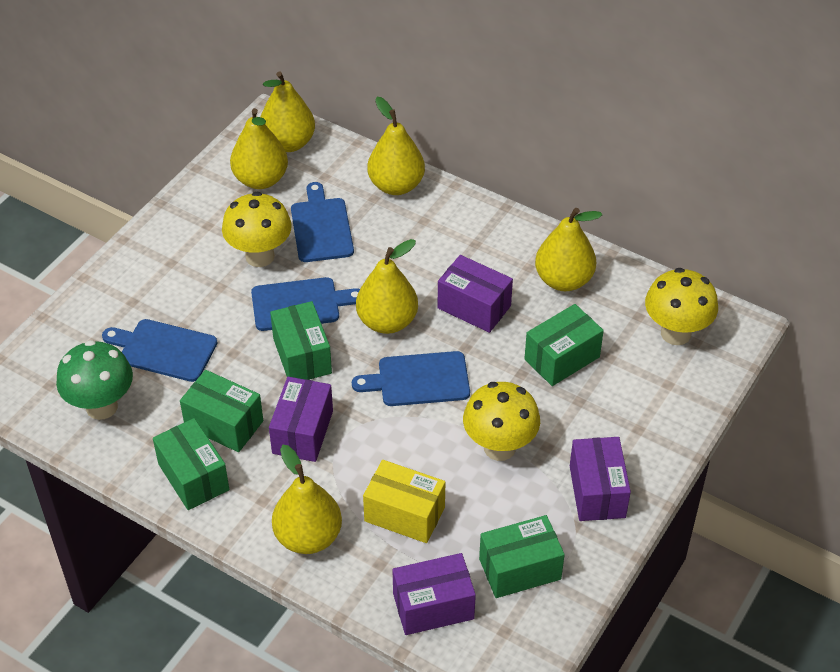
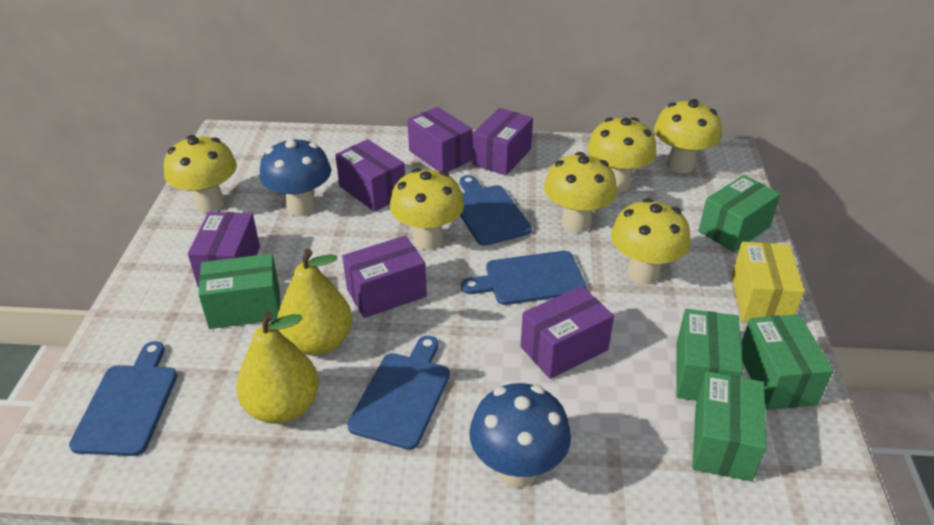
blue mushroom: 0 -> 2
green mushroom: 1 -> 0
purple box: 4 -> 6
yellow mushroom: 3 -> 6
yellow pear: 6 -> 2

